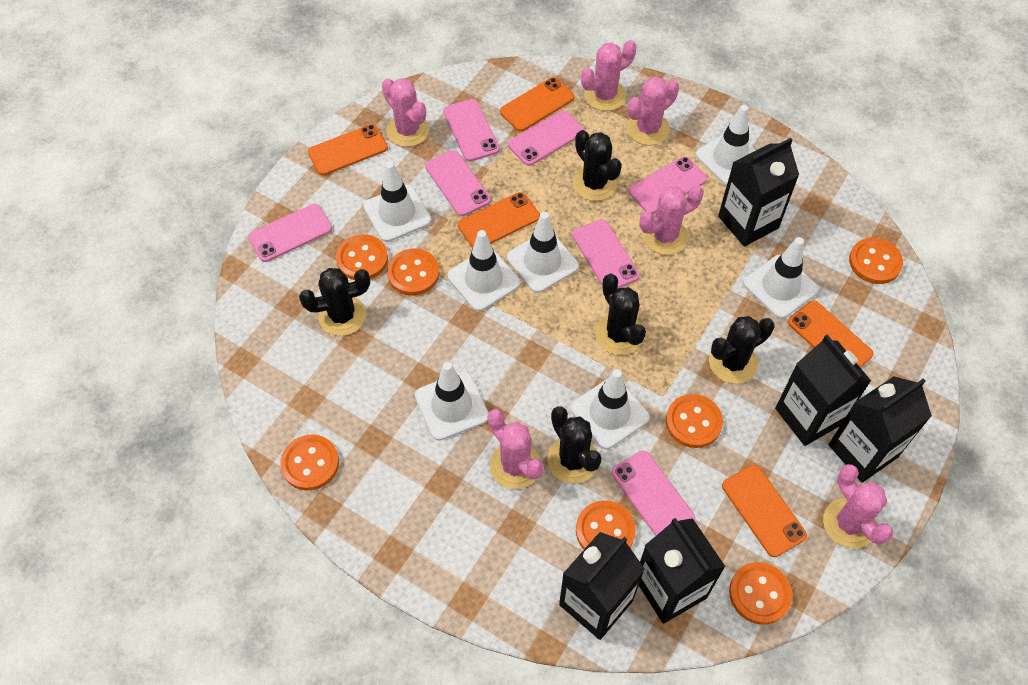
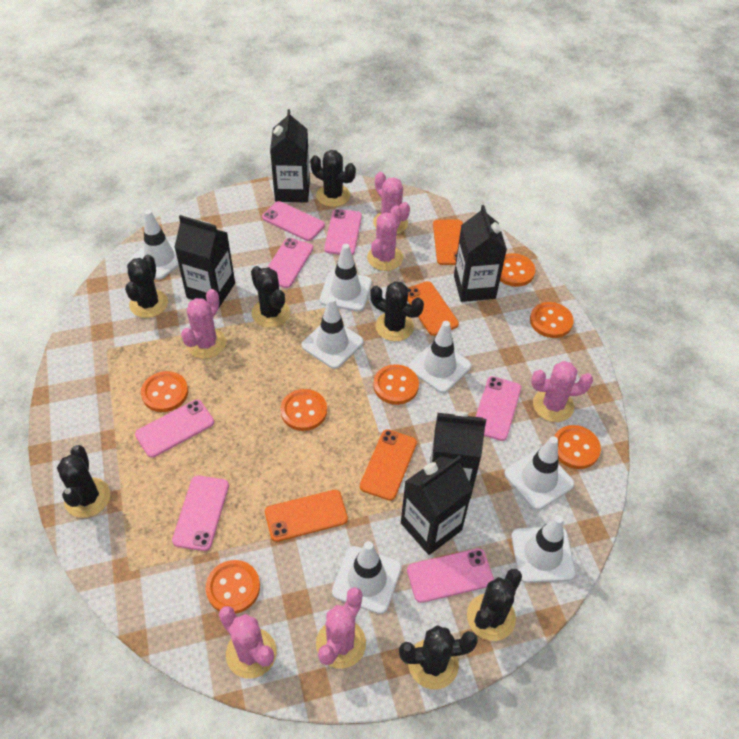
black cactus: 5 -> 7
orange phone: 5 -> 4

